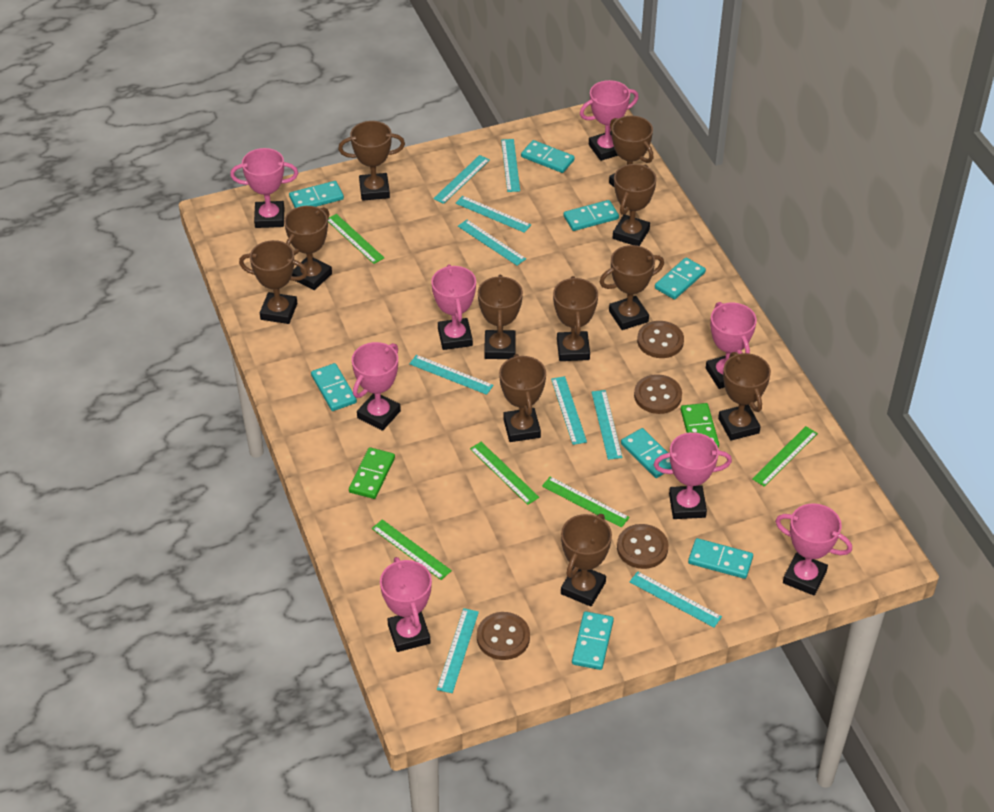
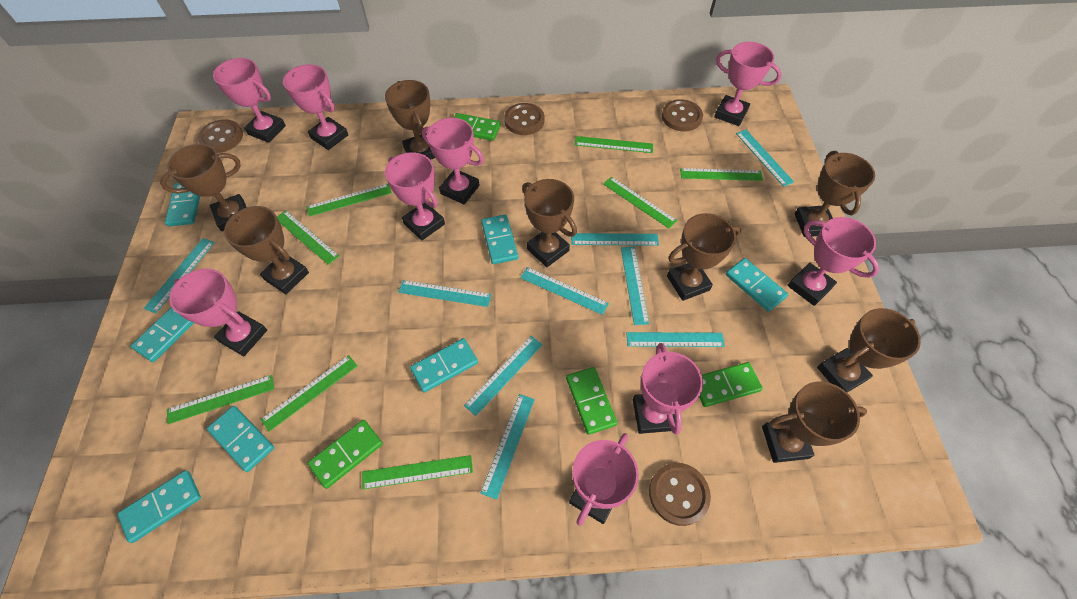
brown trophy: 11 -> 8
green domino: 2 -> 4
green ruler: 5 -> 8
pink trophy: 8 -> 9
turquoise domino: 8 -> 7

